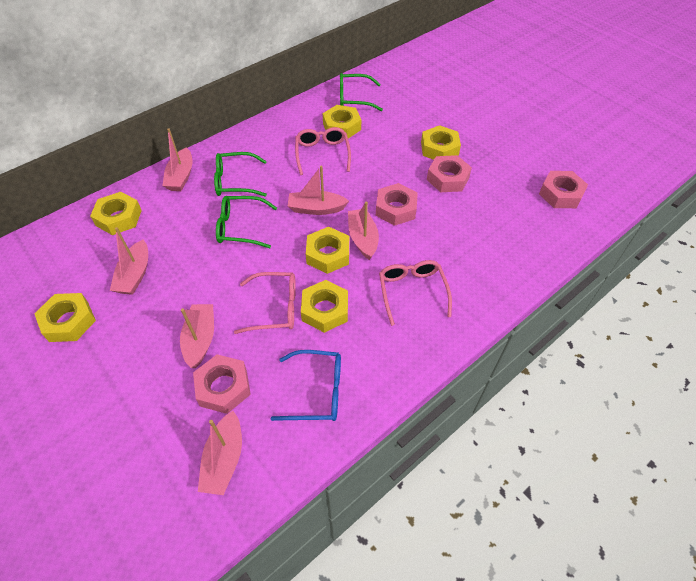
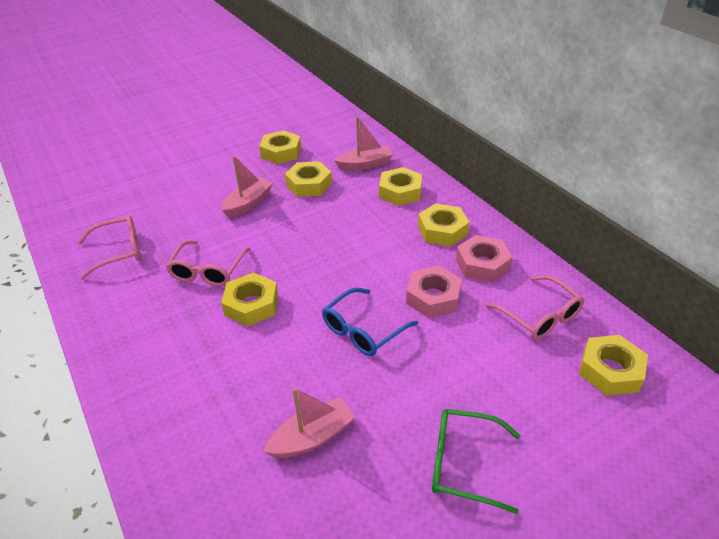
green glasses: 3 -> 1
pink boat: 6 -> 3
pink nut: 4 -> 2

